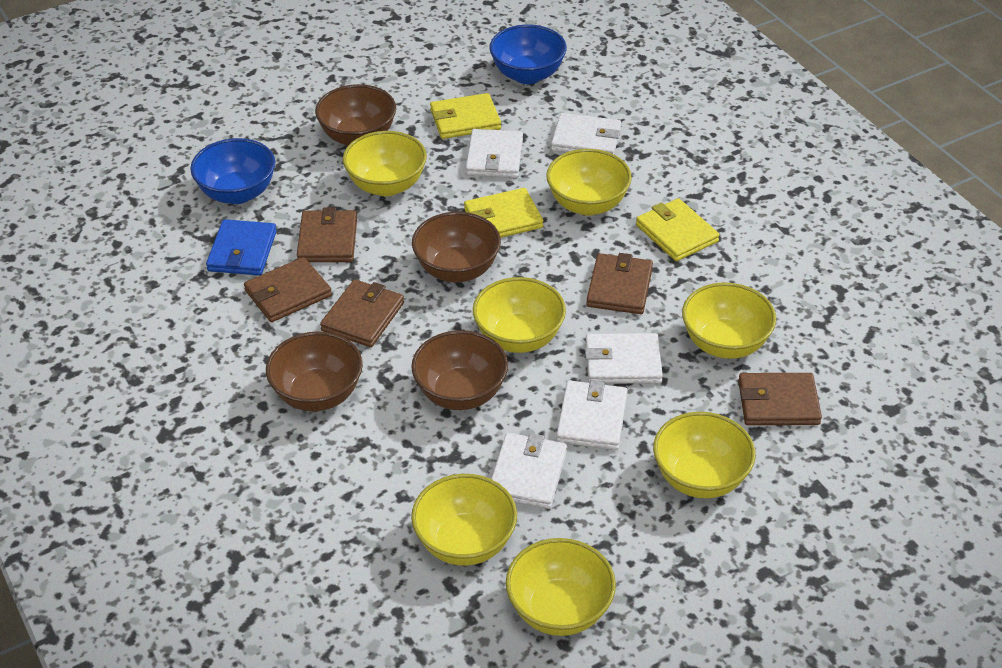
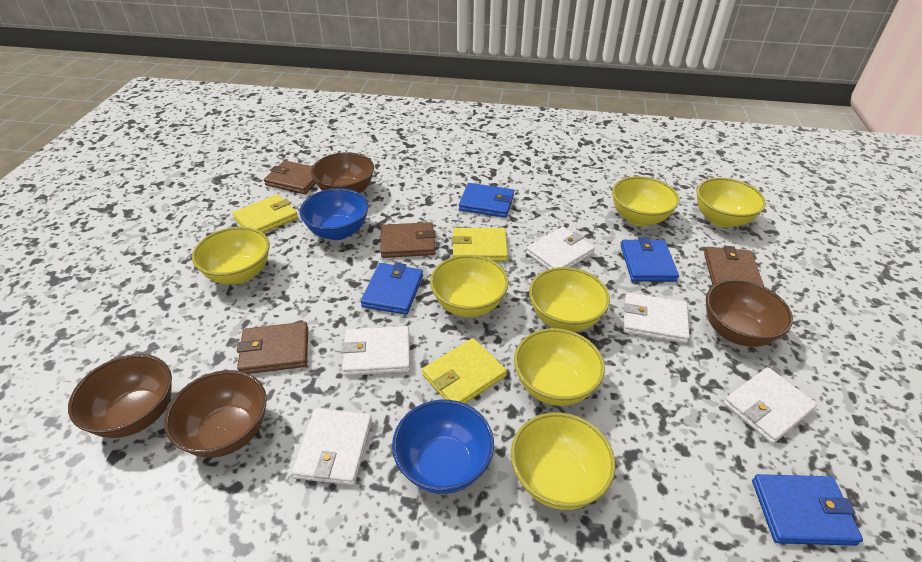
blue wallet: 1 -> 4
brown wallet: 5 -> 4

